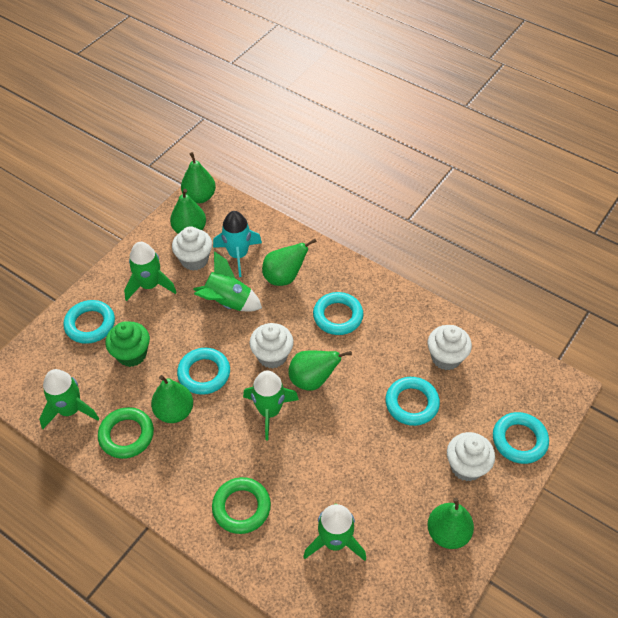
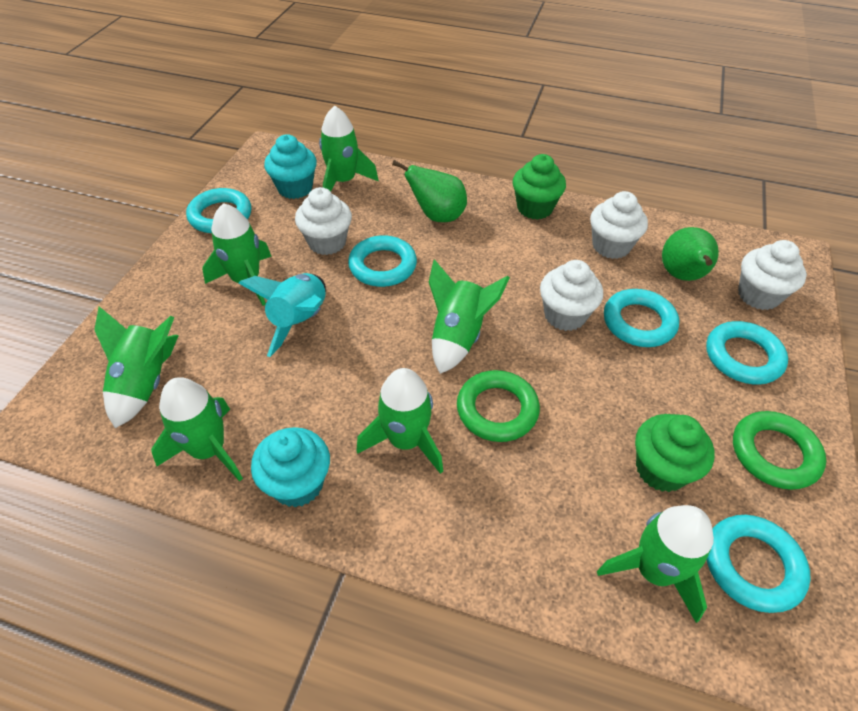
green cupcake: 1 -> 2
green pear: 6 -> 2
green rocket: 5 -> 7
turquoise cupcake: 0 -> 2

